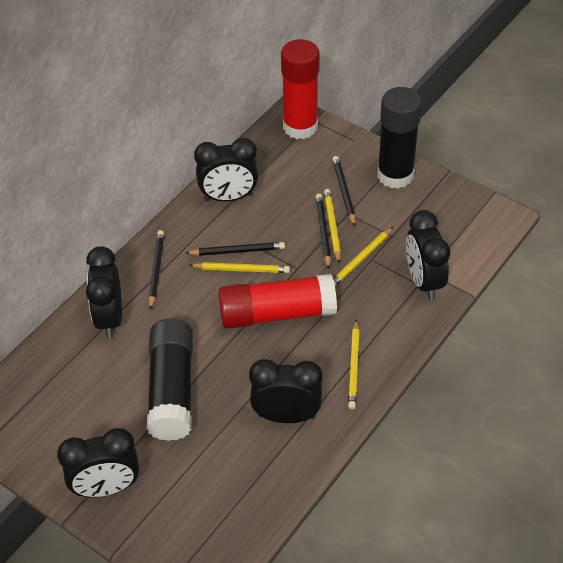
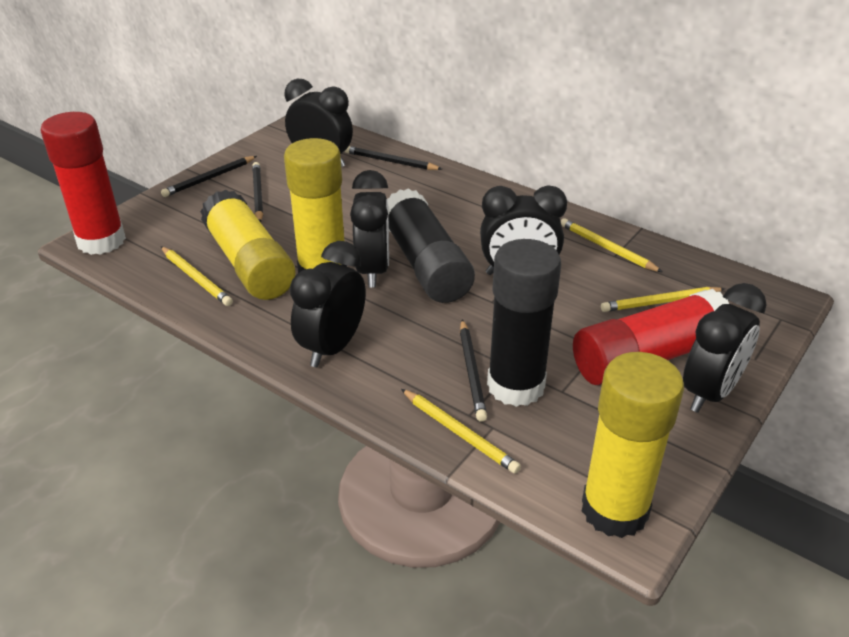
yellow glue stick: 0 -> 3

